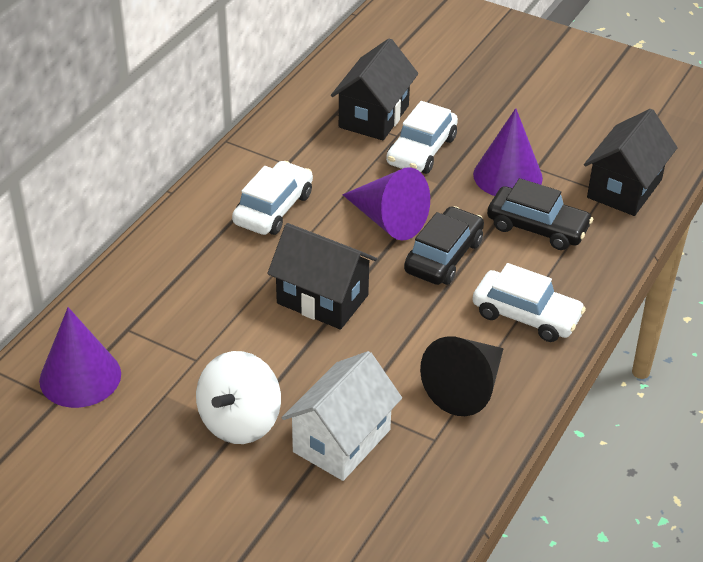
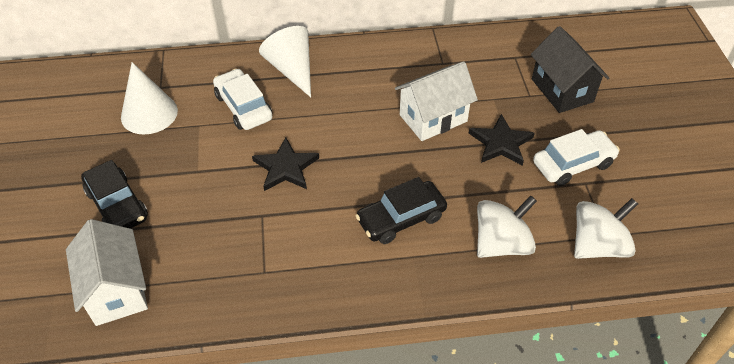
black cone: 1 -> 0
black house: 3 -> 1
black star: 0 -> 2
purple cone: 3 -> 0
white car: 3 -> 2
white cone: 0 -> 2
white house: 1 -> 2
white spinning top: 1 -> 2

